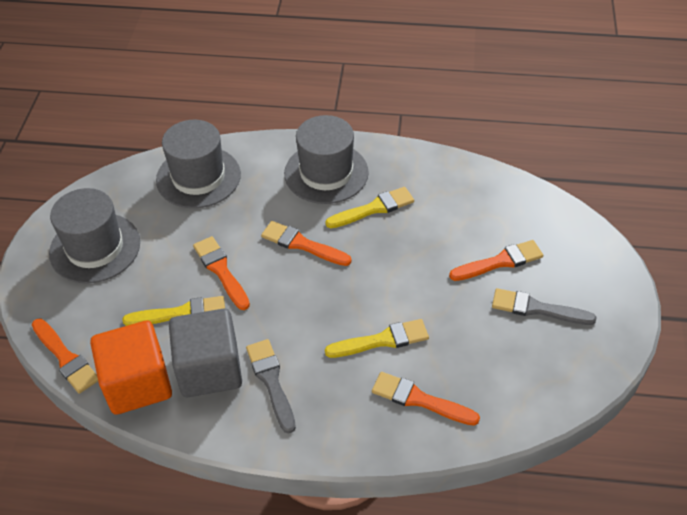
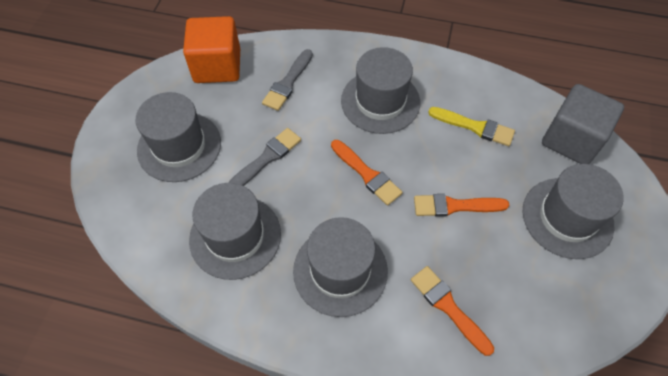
grey hat: 3 -> 5
orange brush: 5 -> 3
yellow brush: 3 -> 1

